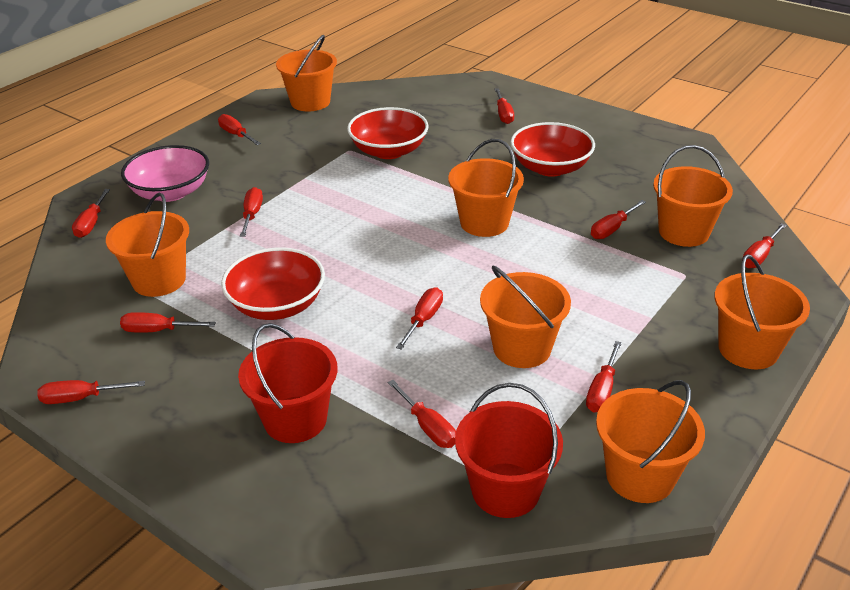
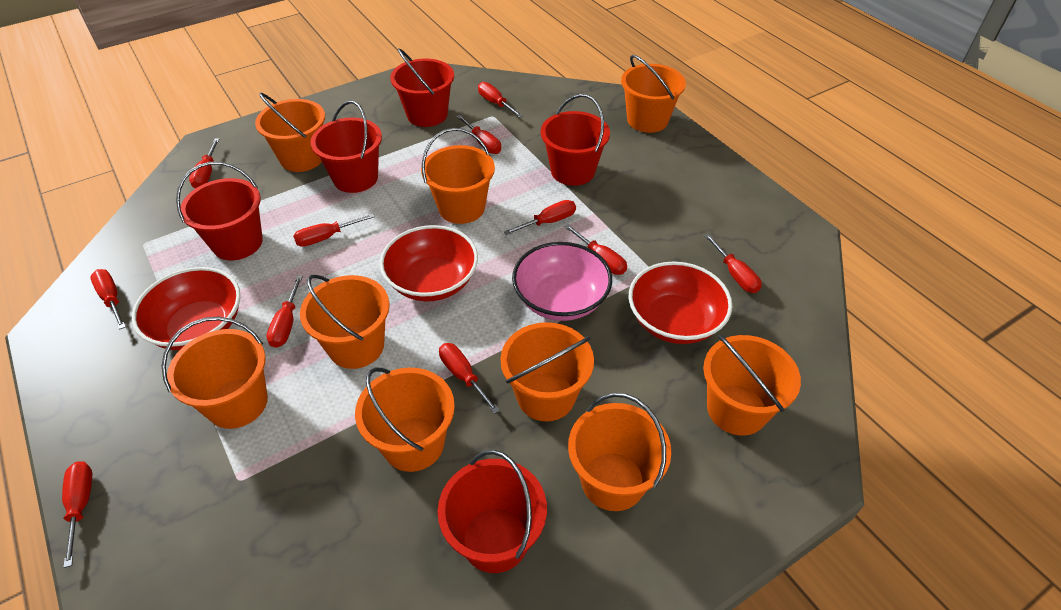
orange bucket: 7 -> 9
red bucket: 2 -> 5

